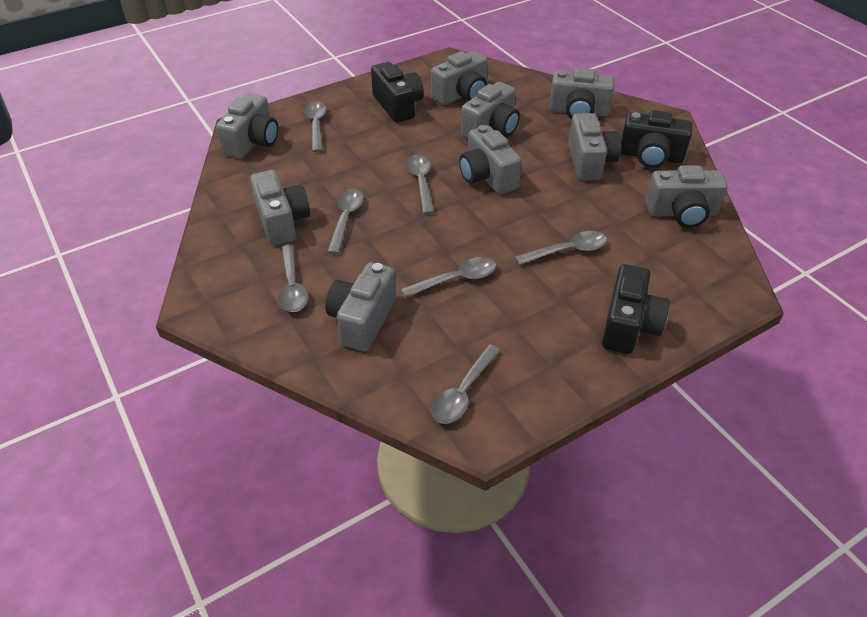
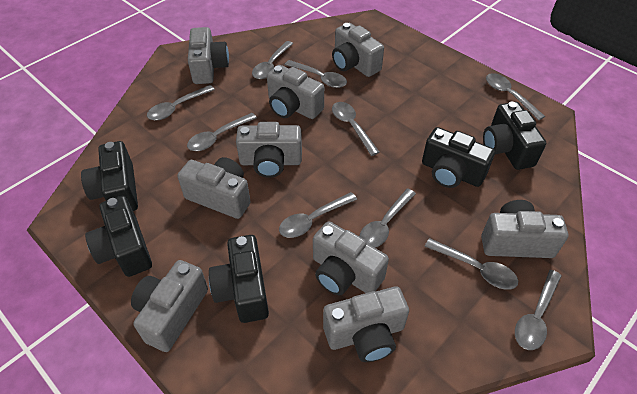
black camera: 3 -> 5
grey spoon: 7 -> 10

